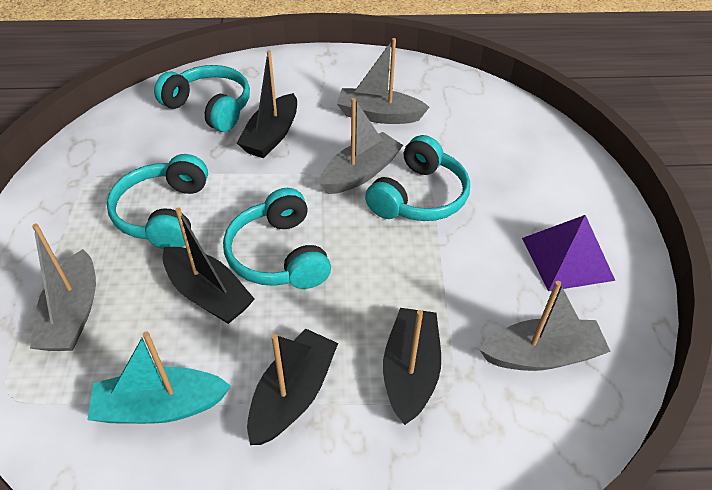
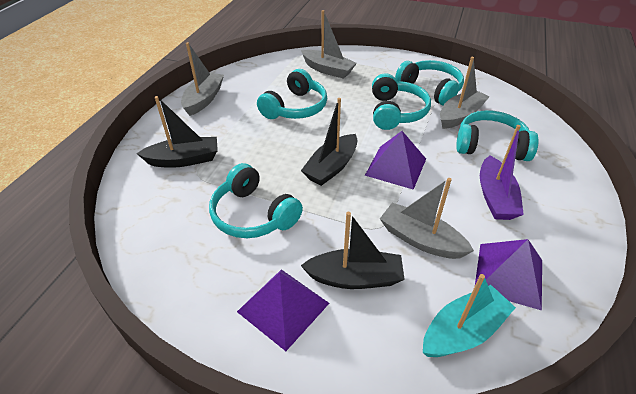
black boat: 4 -> 3
purple boat: 0 -> 1
purple pyramid: 1 -> 3
turquoise headphones: 4 -> 5

